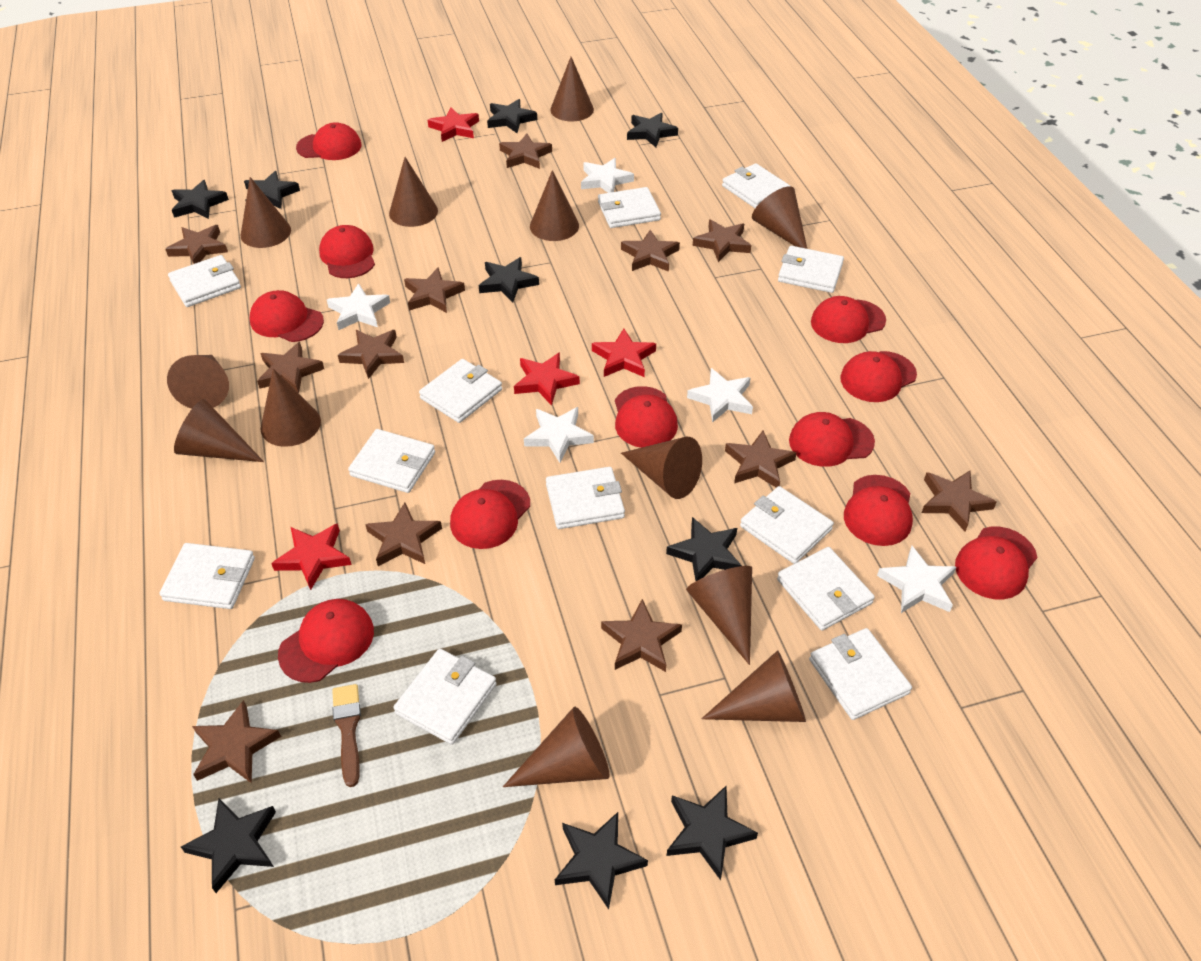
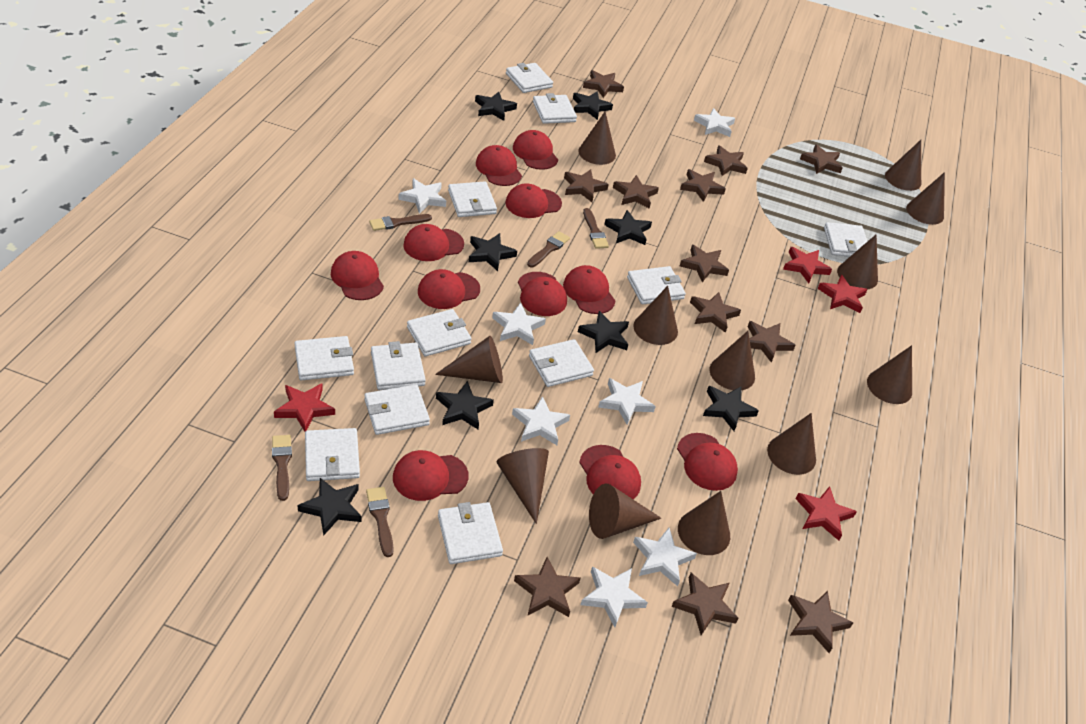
black star: 9 -> 8
brown brush: 1 -> 5
white star: 5 -> 7

